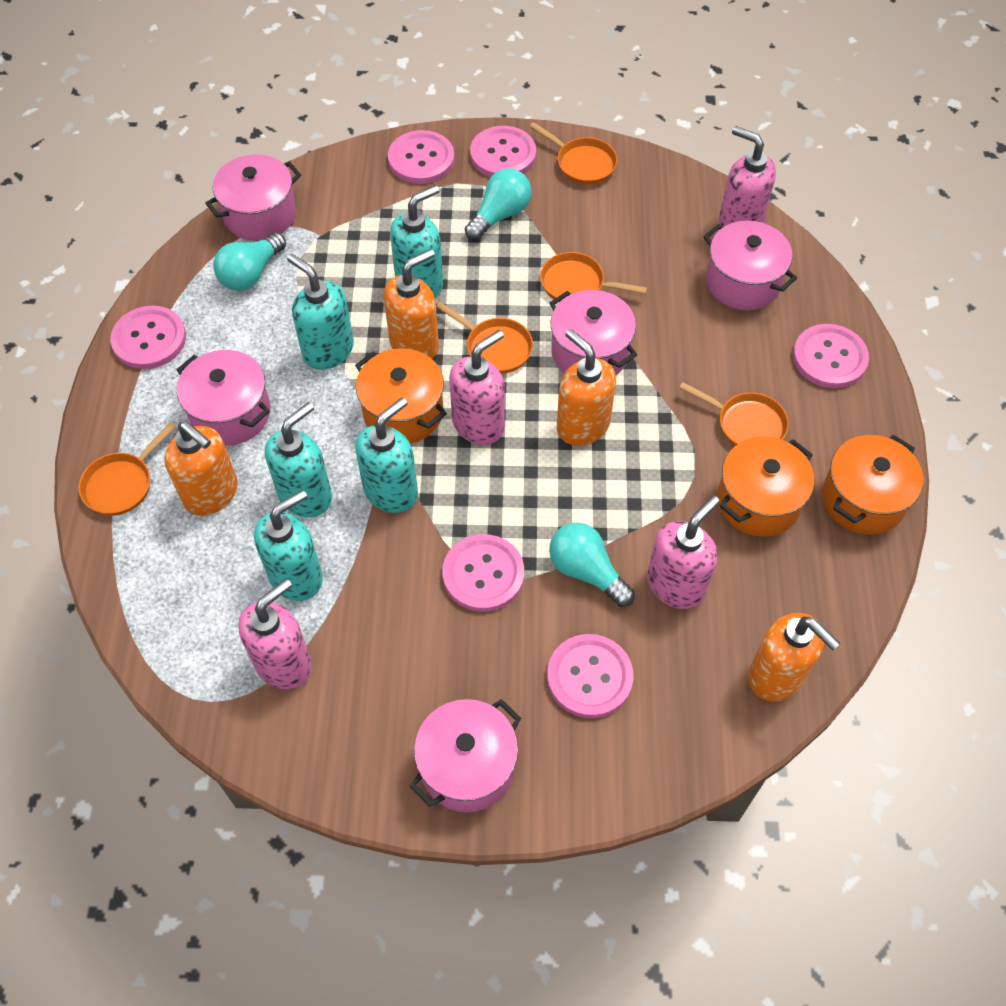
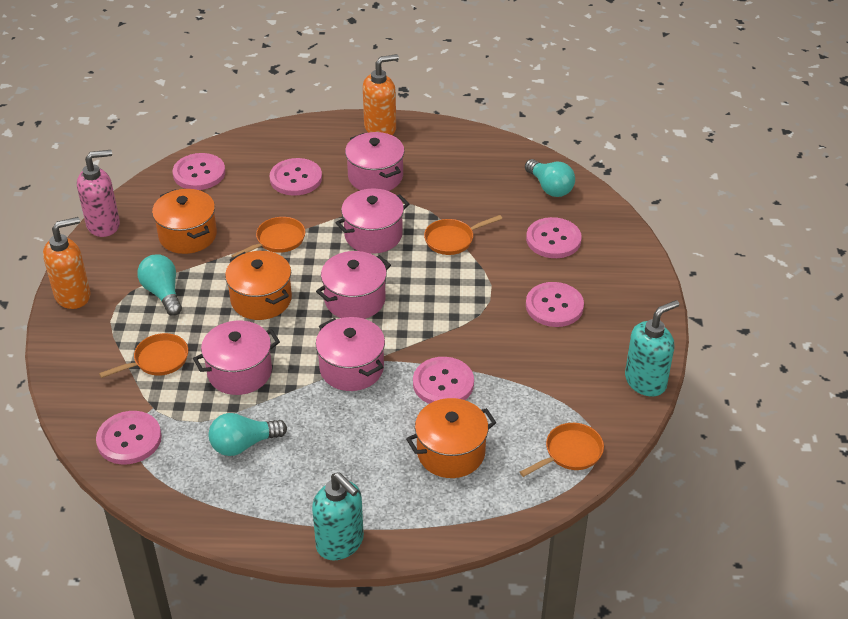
orange pan: 5 -> 4
orange soap dispenser: 4 -> 2
pink soap dispenser: 4 -> 1
turquoise soap dispenser: 5 -> 2

